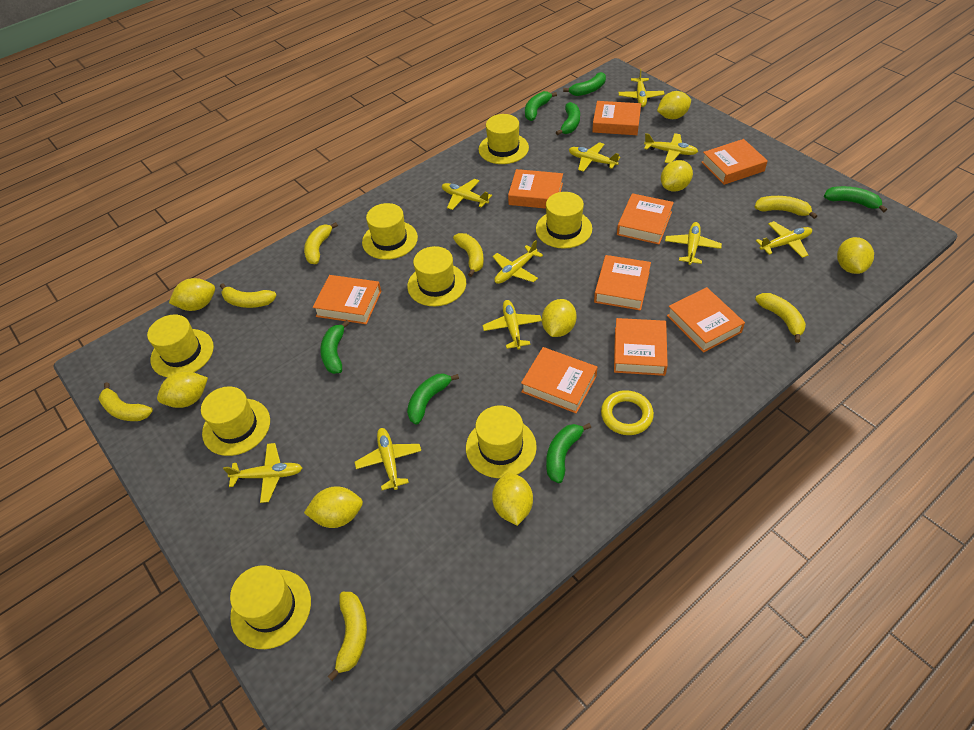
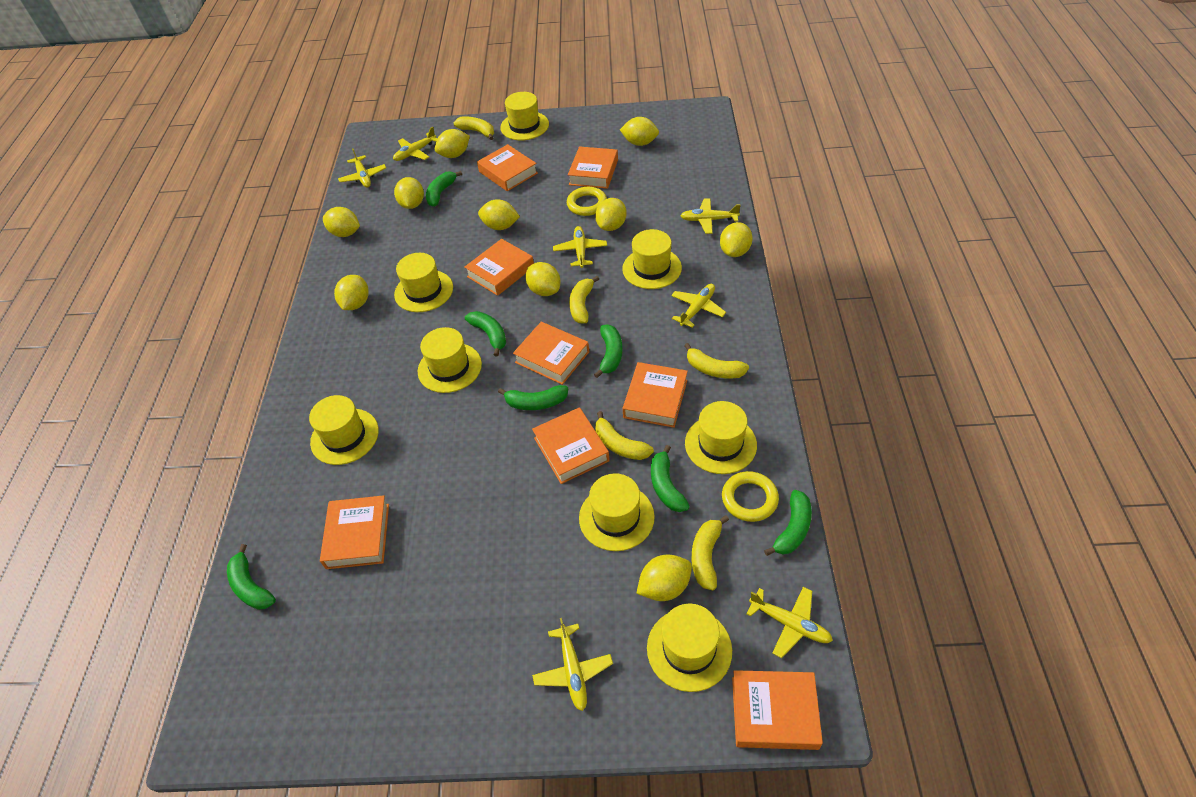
orange book: 9 -> 8
yellow banana: 7 -> 5
yellow lemon: 8 -> 10
yellow plane: 10 -> 7
yellow ring: 1 -> 2

